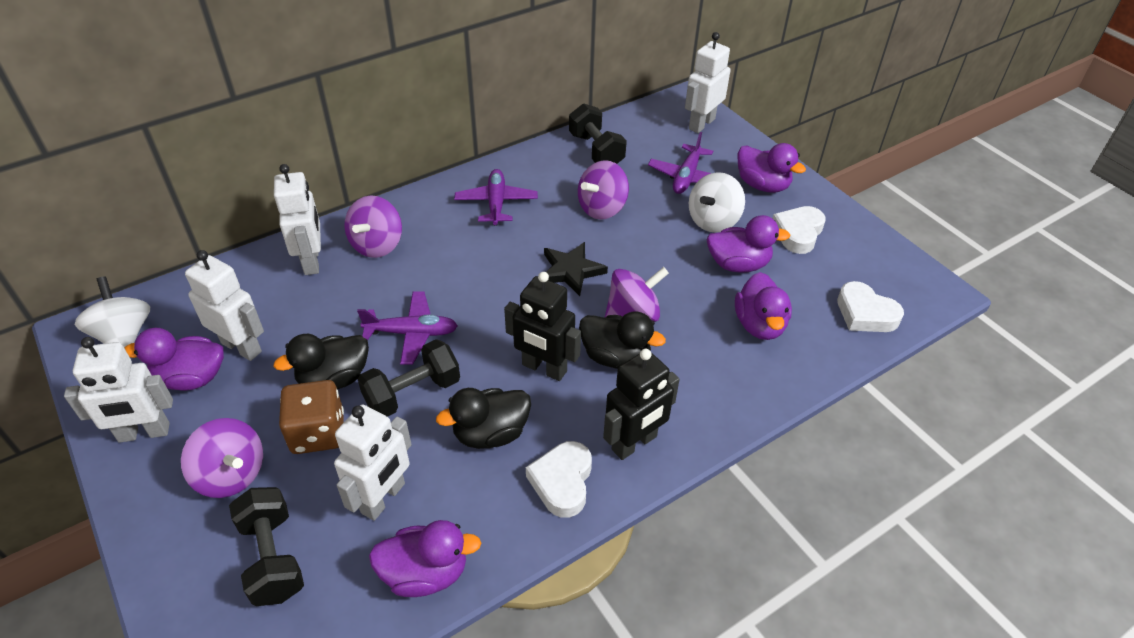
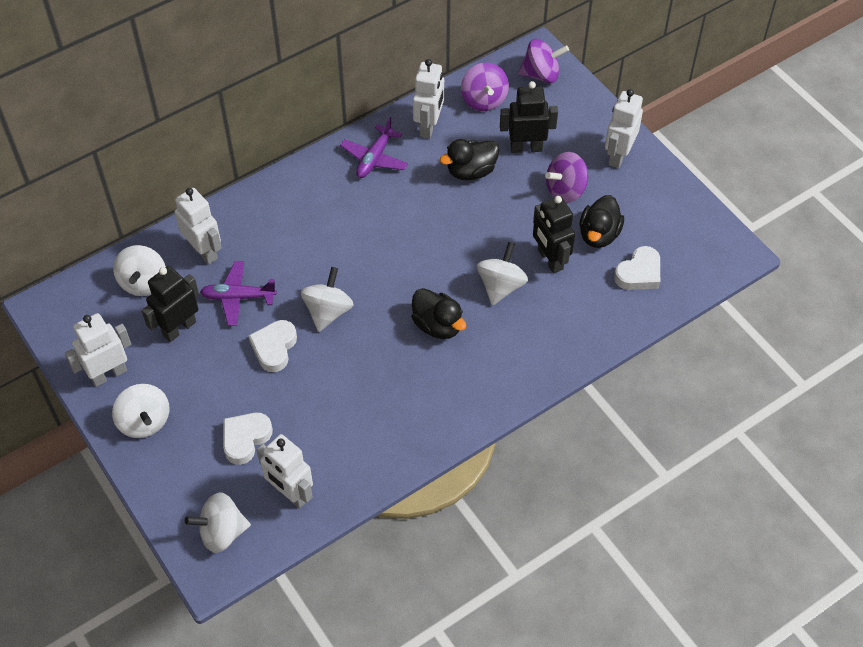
black dumbbell: 3 -> 0
black robot: 2 -> 3
black star: 1 -> 0
brown dice: 1 -> 0
purple duck: 5 -> 0
purple plane: 3 -> 2
purple spinning top: 4 -> 3
white spinning top: 2 -> 5

